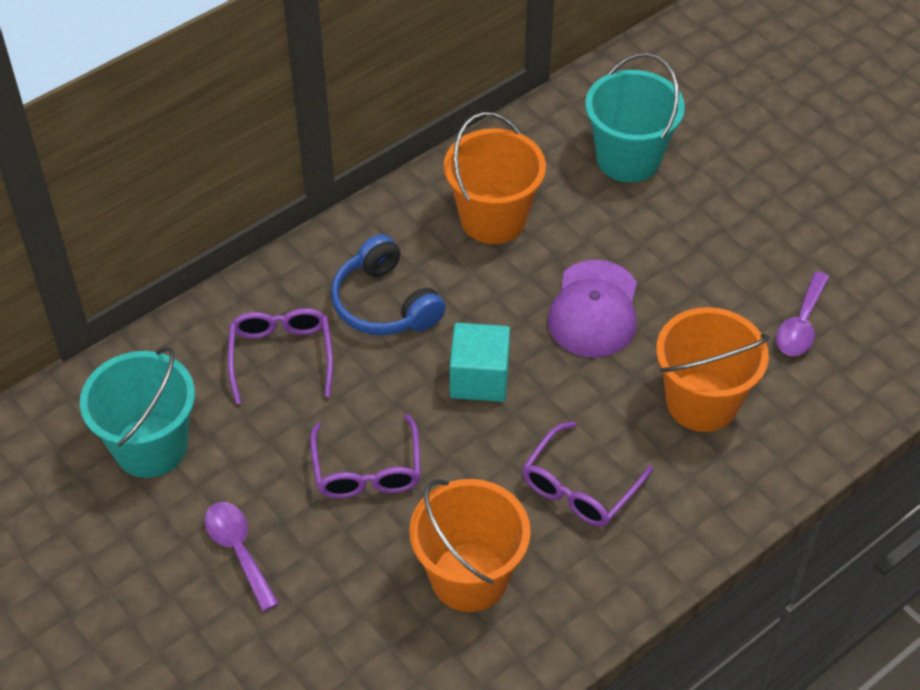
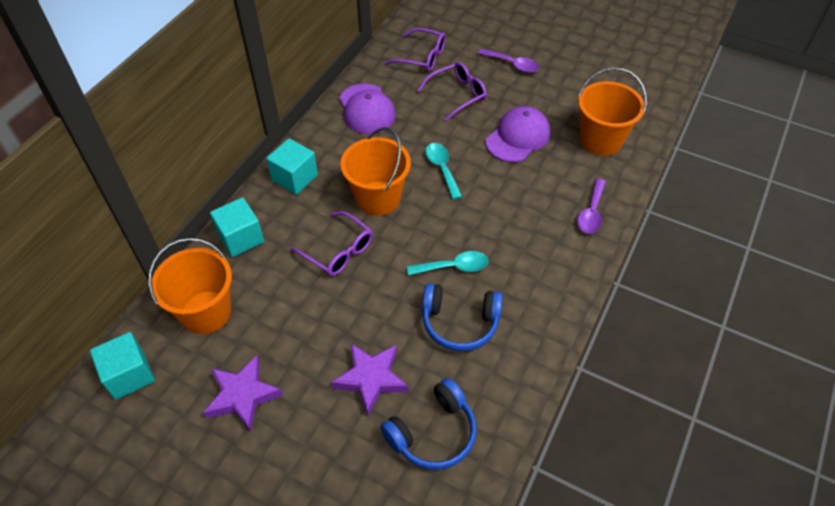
blue headphones: 1 -> 2
purple cap: 1 -> 2
purple star: 0 -> 2
turquoise bucket: 2 -> 0
turquoise cube: 1 -> 3
turquoise spoon: 0 -> 2

